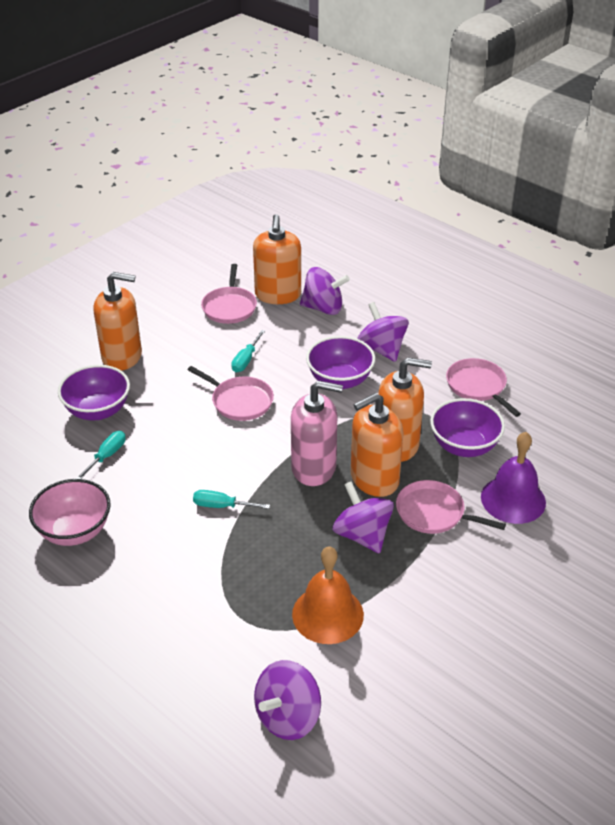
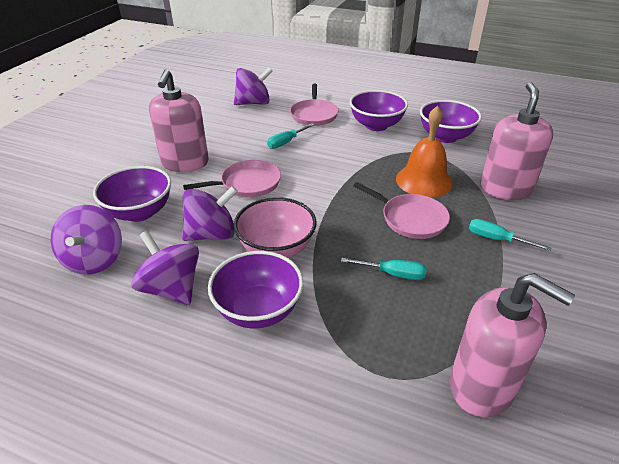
orange soap dispenser: 4 -> 0
pink pan: 4 -> 3
pink soap dispenser: 1 -> 3
purple bell: 1 -> 0
purple bowl: 3 -> 4

